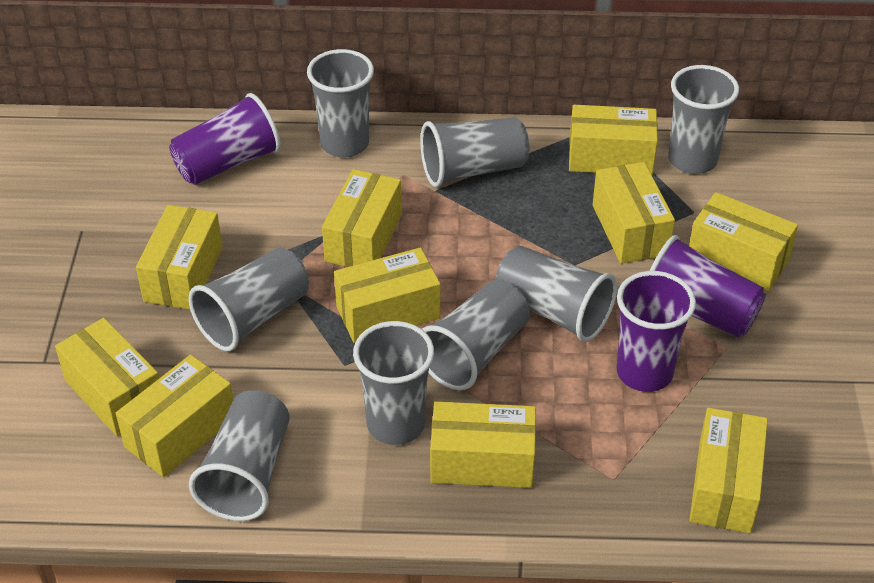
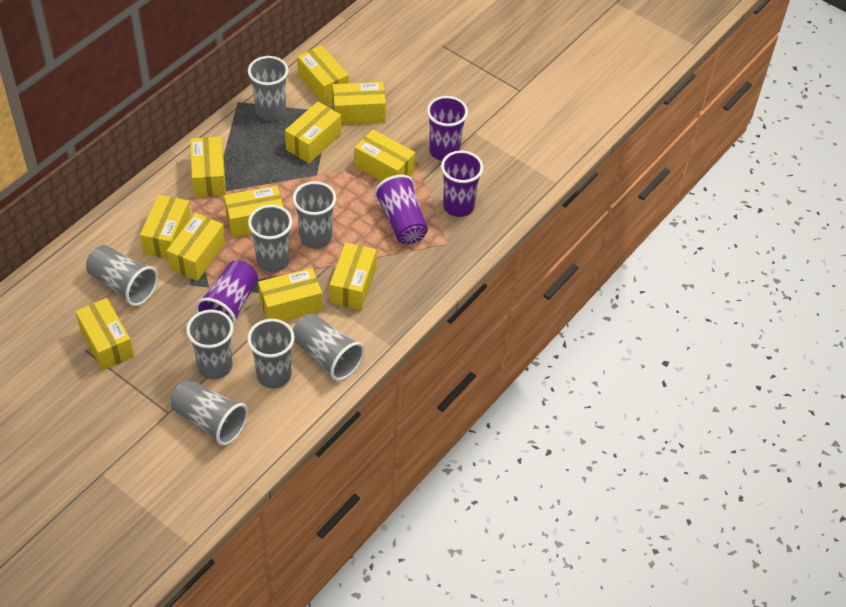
purple cup: 3 -> 4
yellow box: 10 -> 11

